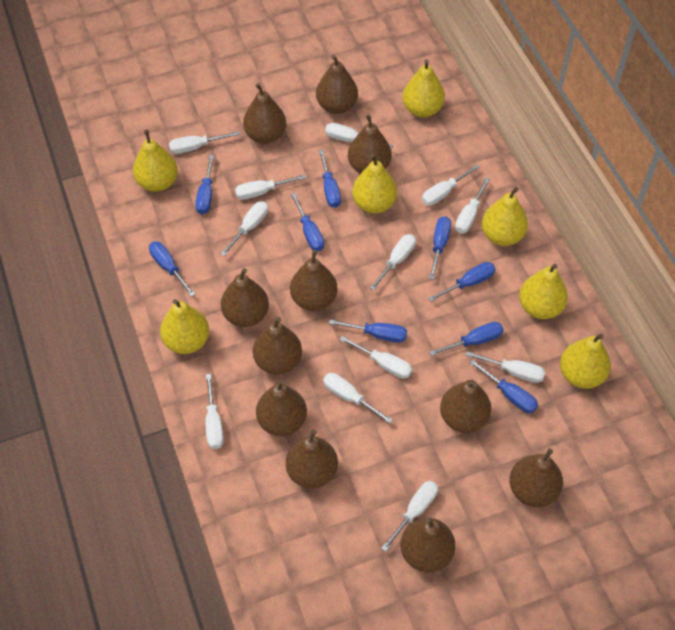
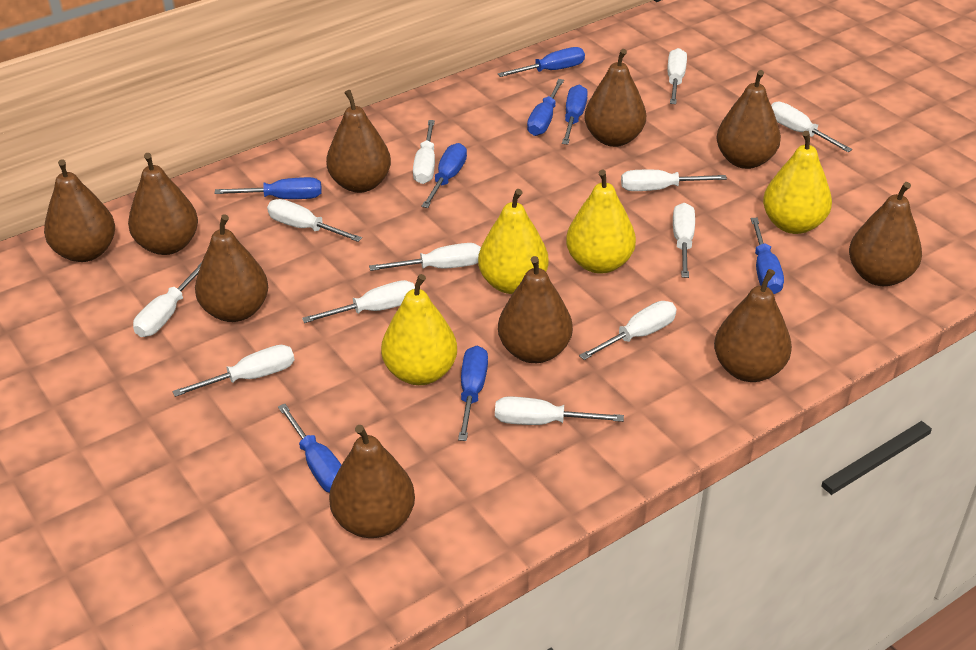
blue screwdriver: 9 -> 8
brown pear: 11 -> 10
yellow pear: 7 -> 4

